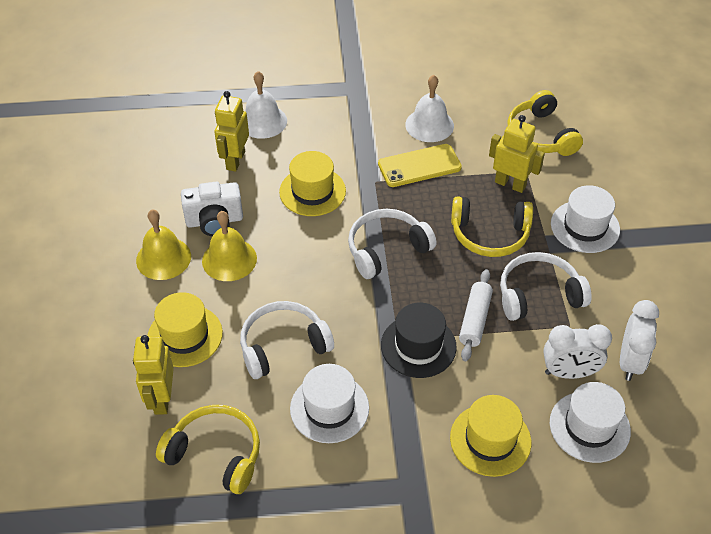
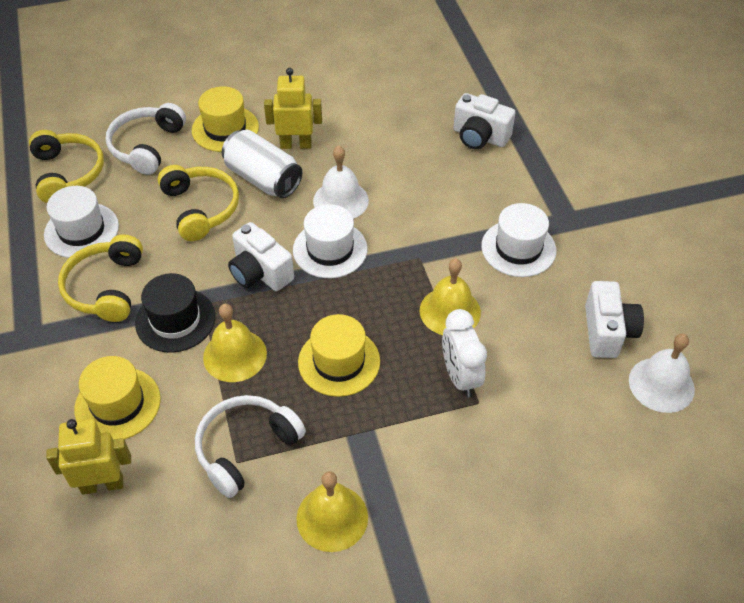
white camera: 1 -> 3
white can: 0 -> 1
white clock: 2 -> 1
white headphones: 3 -> 2
white rolling pin: 1 -> 0
yellow bell: 2 -> 3
yellow phone: 1 -> 0
yellow robot: 3 -> 2

